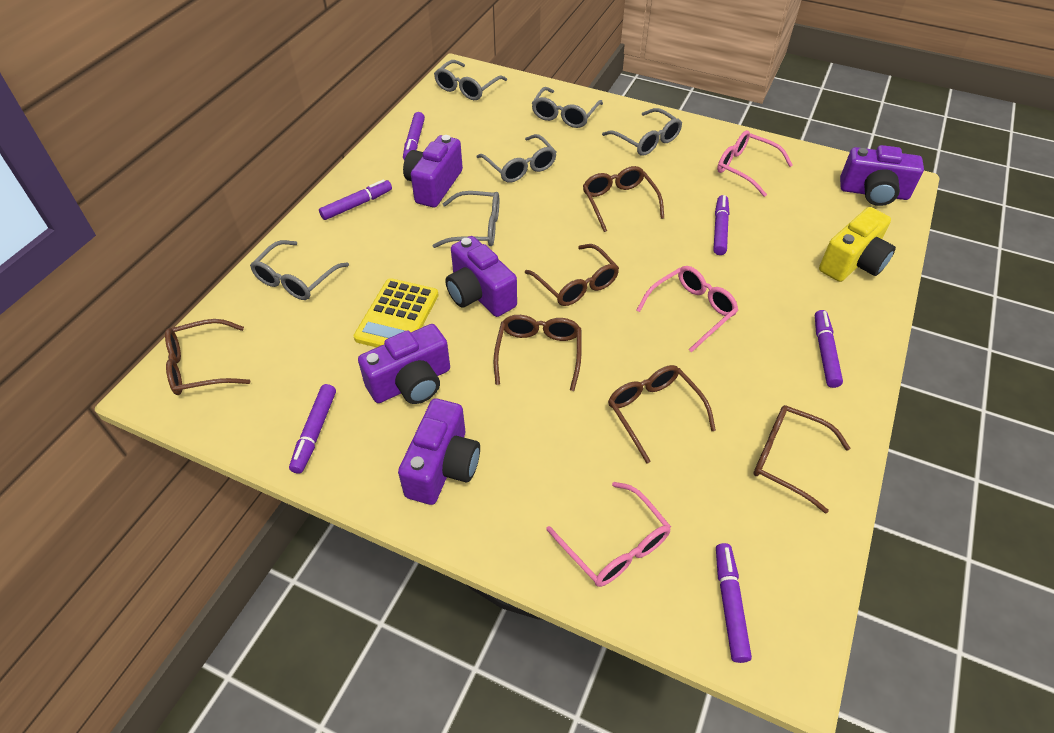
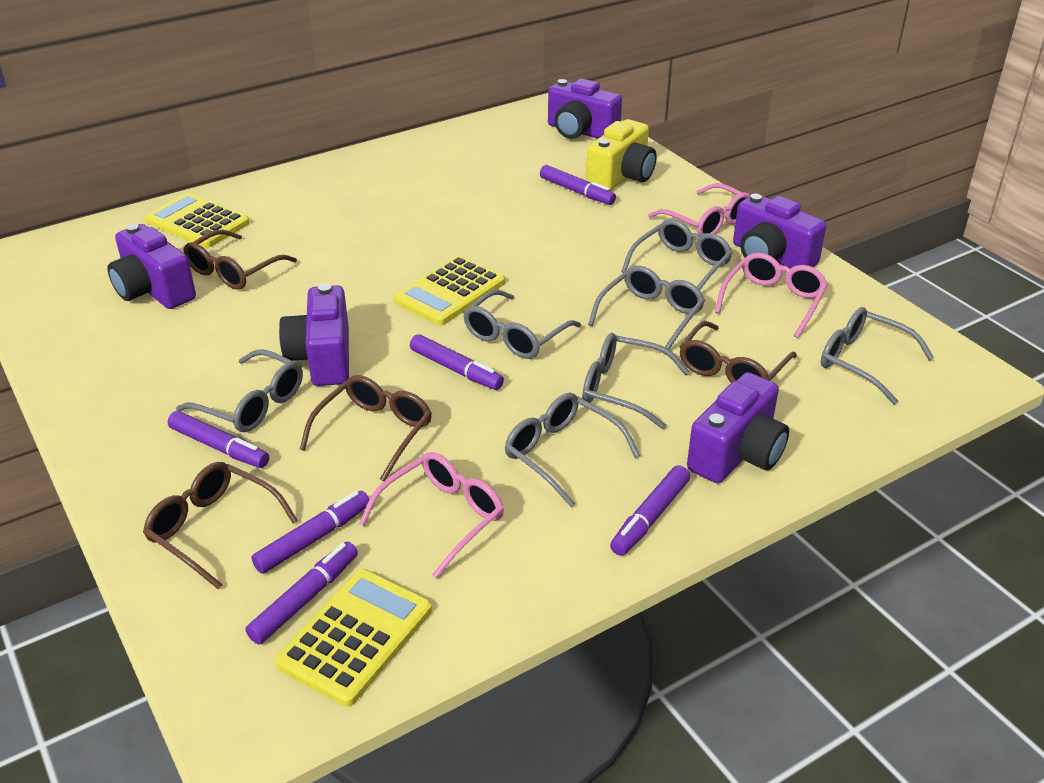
brown glasses: 6 -> 4
grey glasses: 6 -> 7
yellow calculator: 1 -> 3

